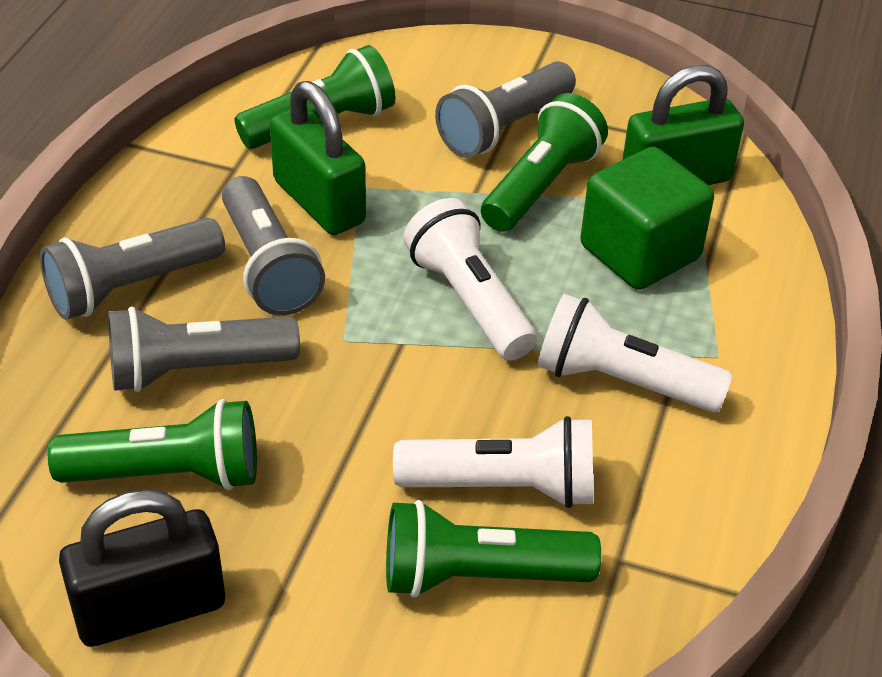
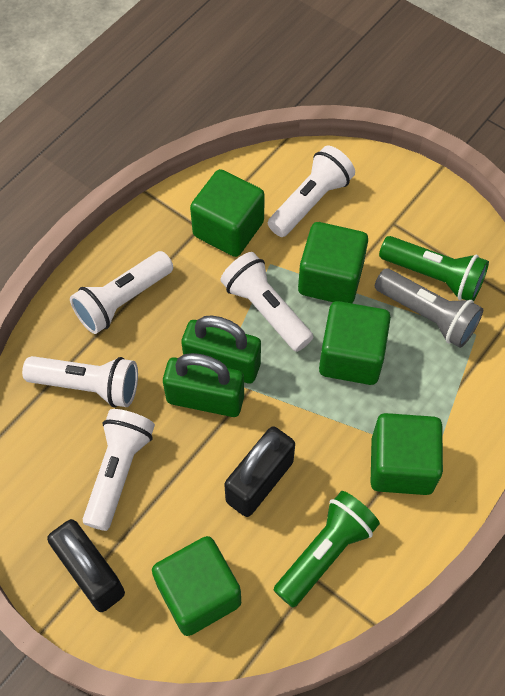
black padlock: 1 -> 2
green cube: 1 -> 5
green flashlight: 4 -> 2
grey flashlight: 4 -> 1
white flashlight: 3 -> 5

